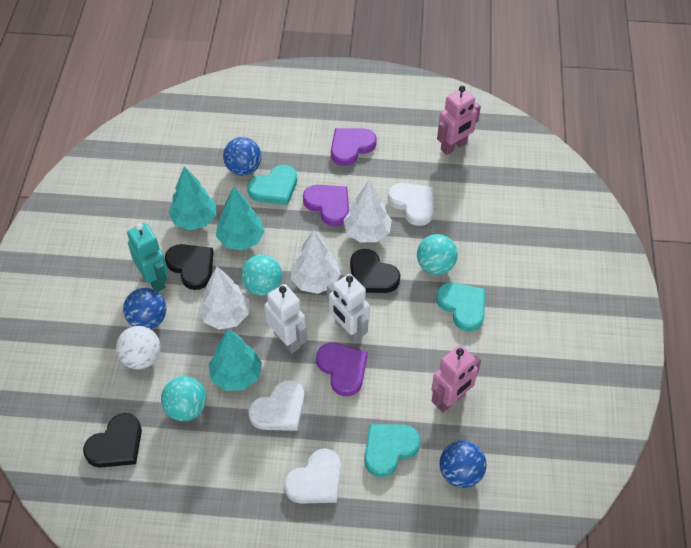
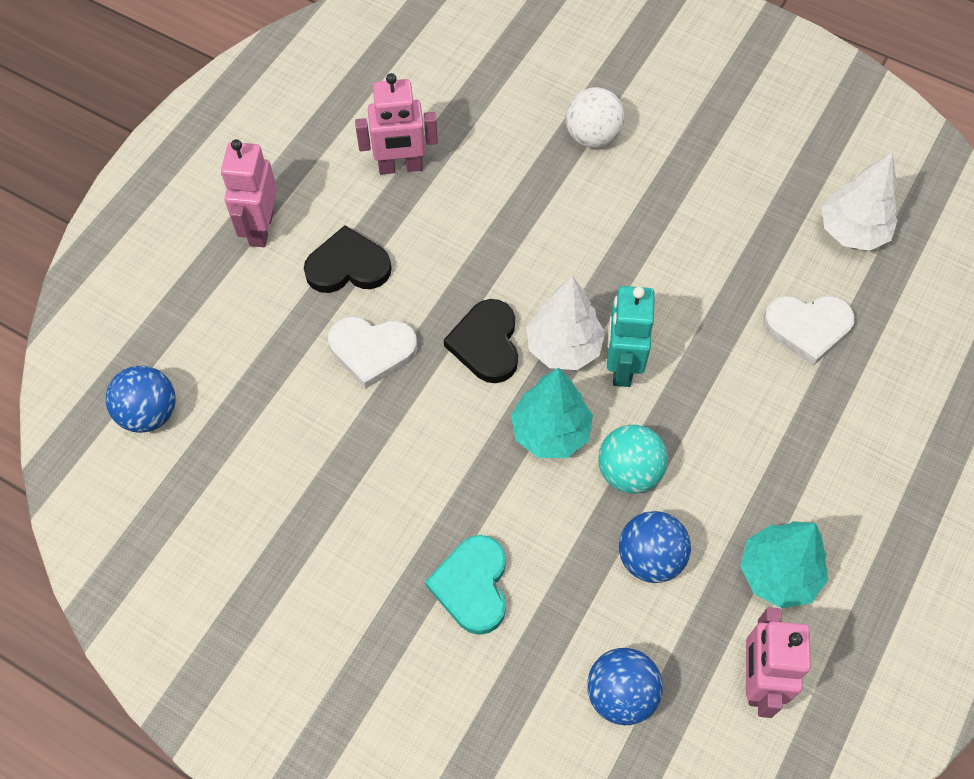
black heart: 3 -> 2
pink robot: 2 -> 3
purple heart: 3 -> 0
turquoise ball: 3 -> 1
turquoise heart: 3 -> 1
turquoise tree: 3 -> 2
white heart: 3 -> 2
white robot: 2 -> 0
white tree: 3 -> 2

